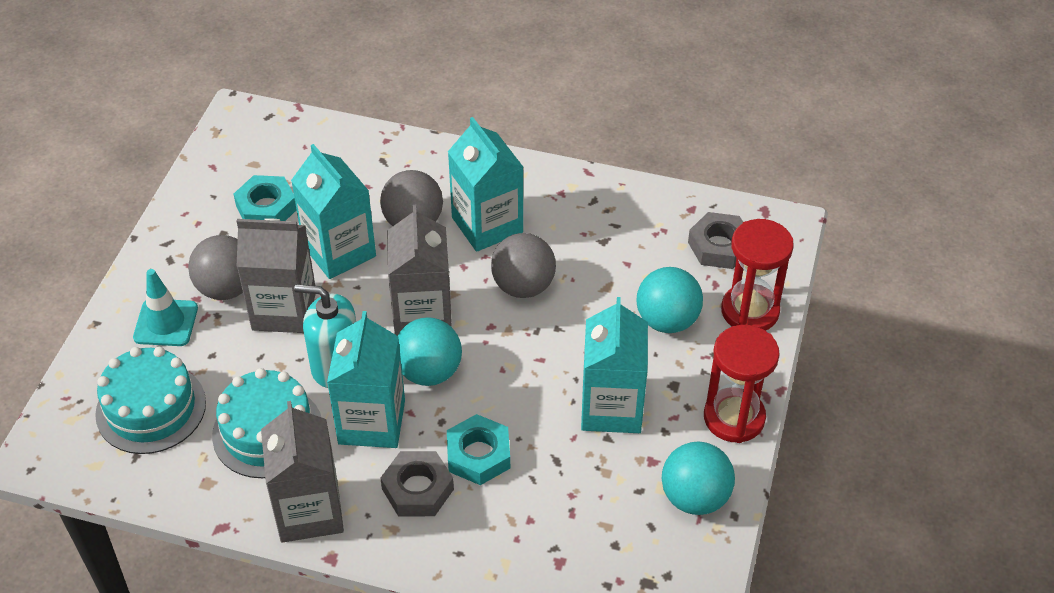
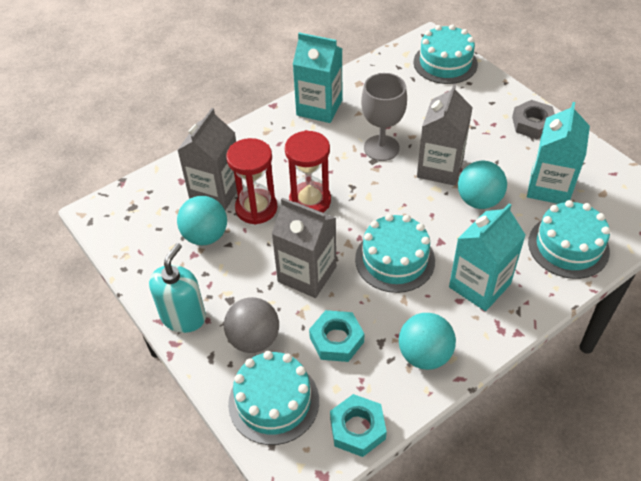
grey ball: 3 -> 1
grey goblet: 0 -> 1
grey nut: 2 -> 1
turquoise cake: 2 -> 4
turquoise carton: 4 -> 3
turquoise traffic cone: 1 -> 0

